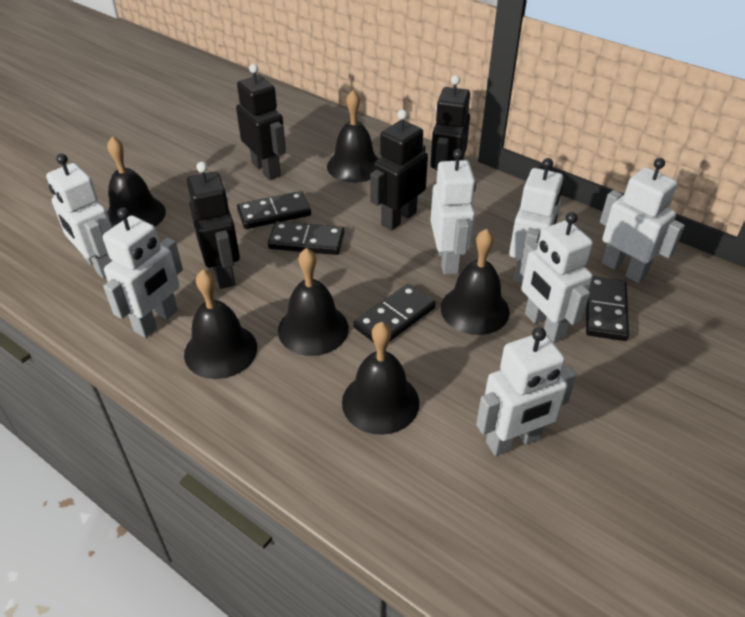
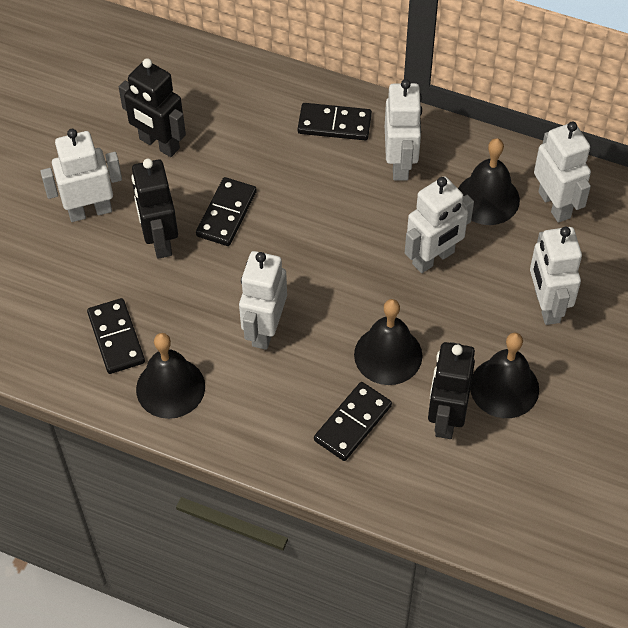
black bell: 6 -> 4
black robot: 4 -> 3
white robot: 7 -> 6

